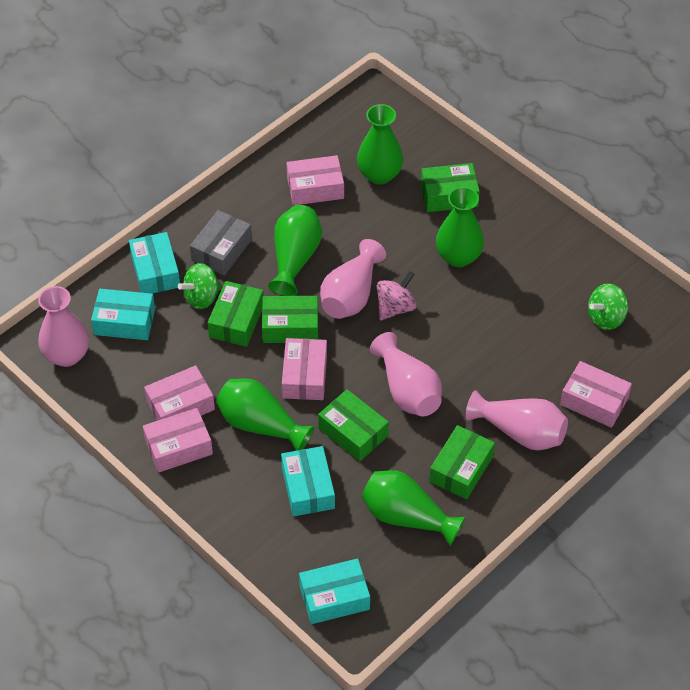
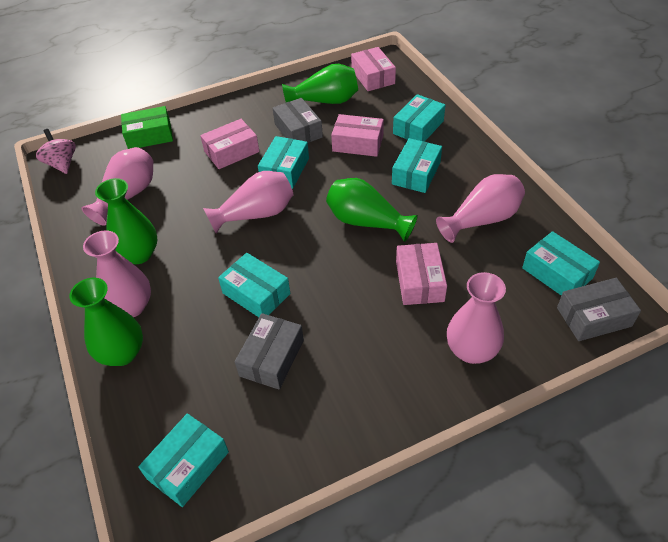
green box: 5 -> 1
green spinning top: 2 -> 0
green vase: 5 -> 4
grey box: 1 -> 3
pink box: 5 -> 4
pink vase: 4 -> 5
turquoise box: 4 -> 6

